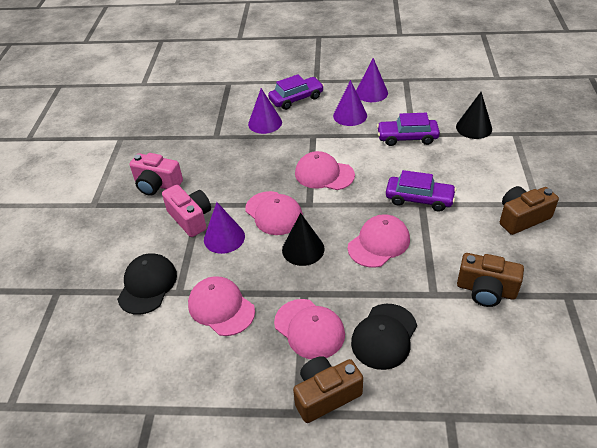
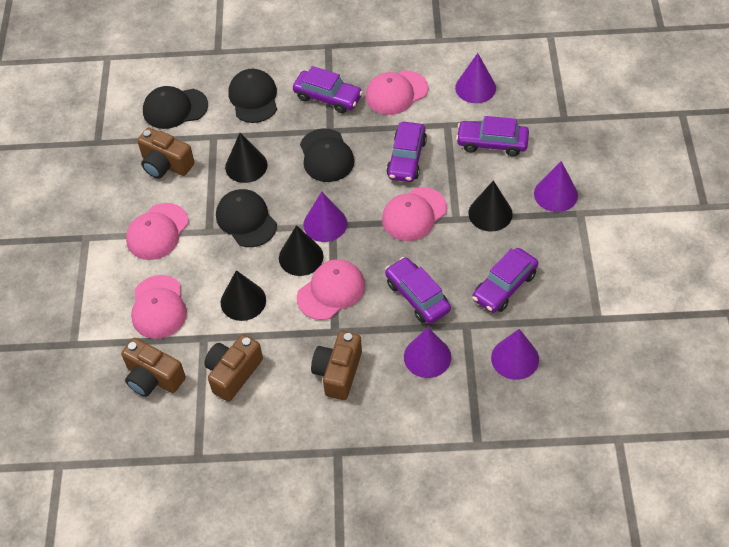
black cap: 2 -> 4
black cone: 2 -> 4
brown camera: 3 -> 4
pink camera: 2 -> 0
purple car: 3 -> 5
purple cone: 4 -> 5

